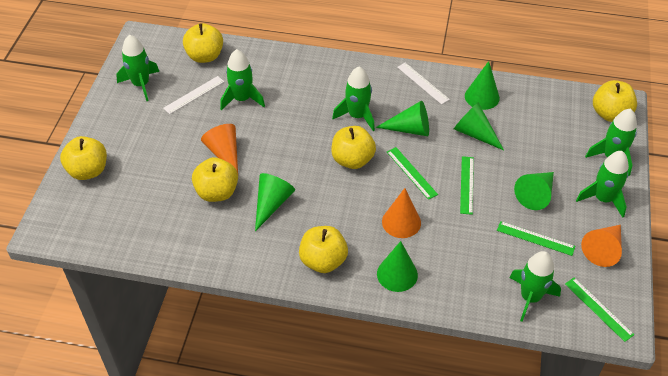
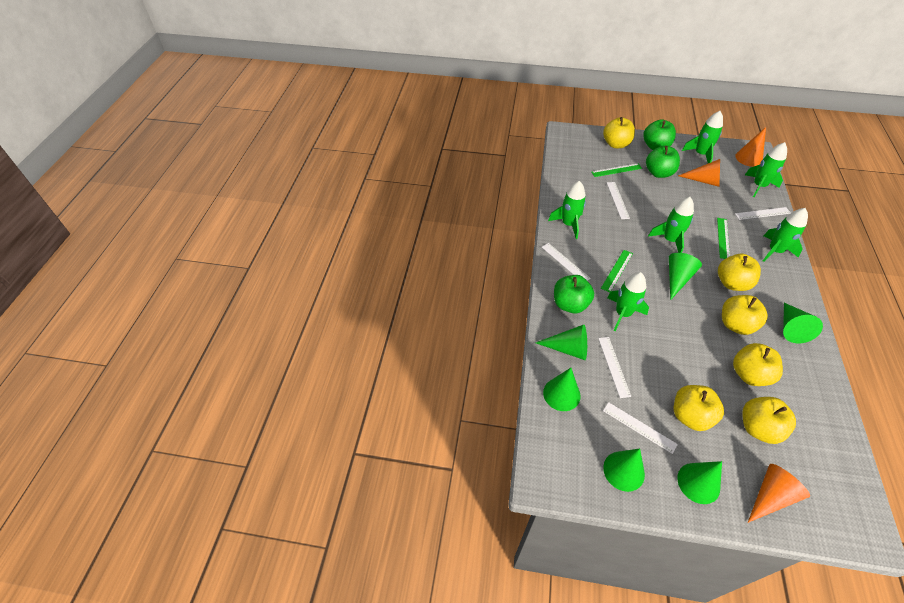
green apple: 0 -> 3
green ruler: 4 -> 3
white ruler: 2 -> 5

